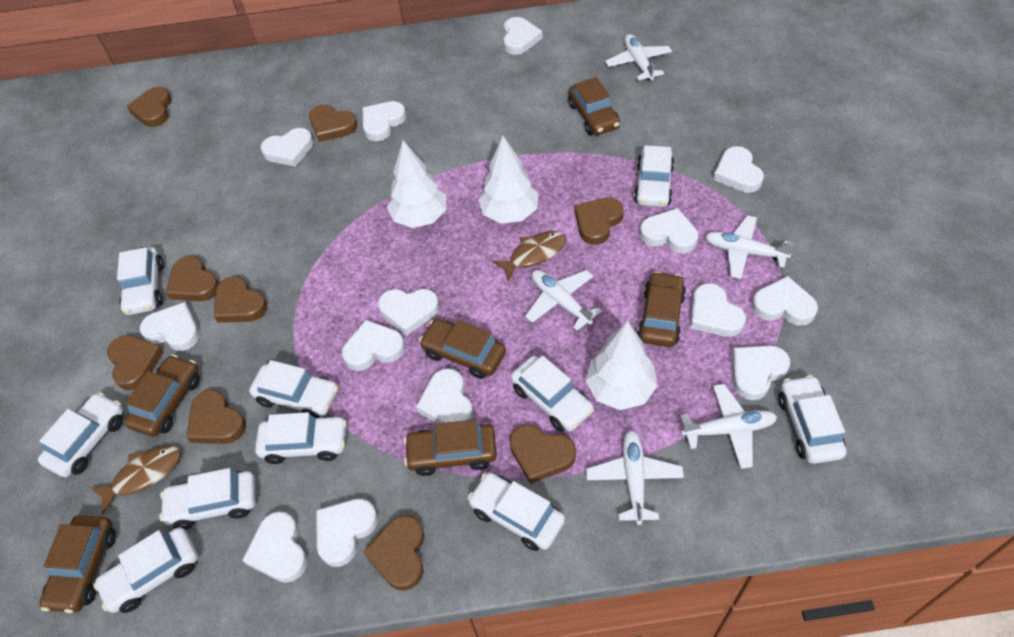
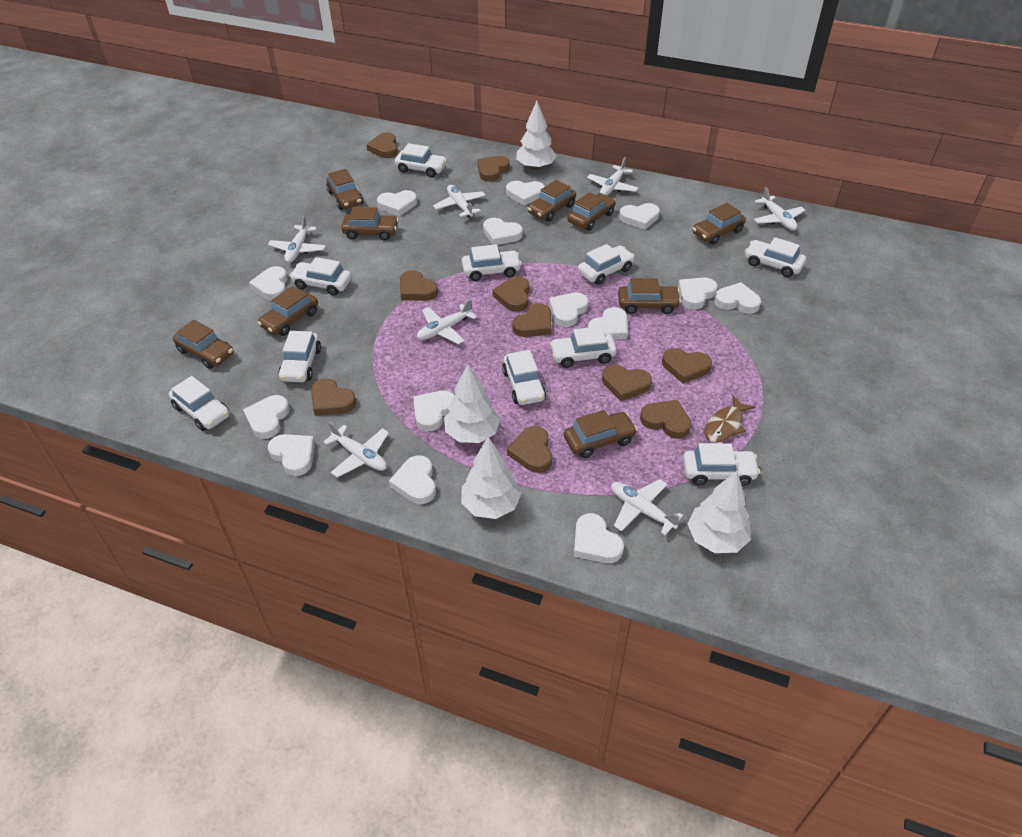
brown car: 6 -> 9
brown fish: 2 -> 1
brown heart: 9 -> 10
white plane: 5 -> 7
white tree: 3 -> 4

